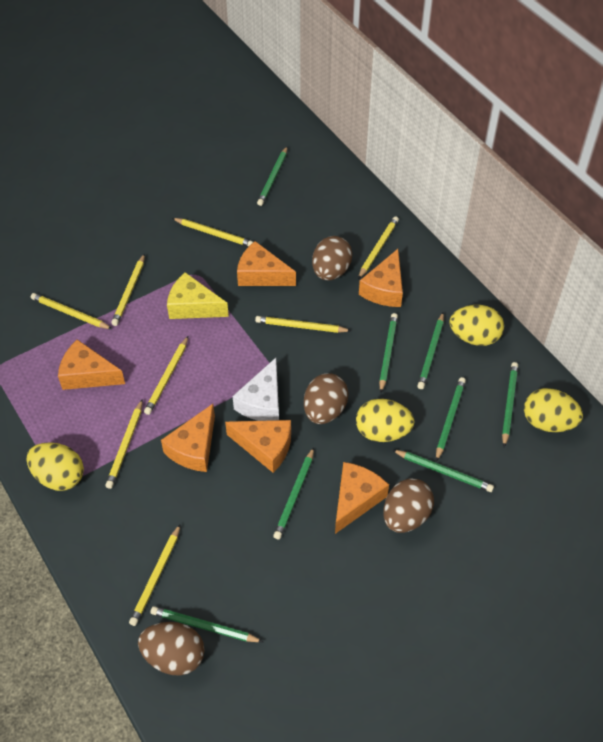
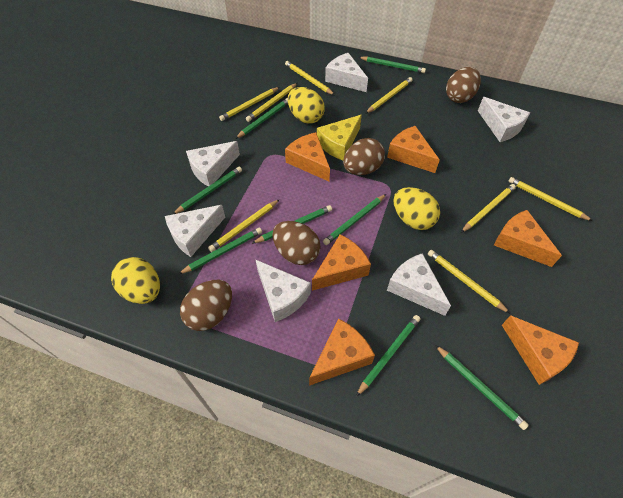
white cheese: 1 -> 6
yellow egg: 4 -> 3

